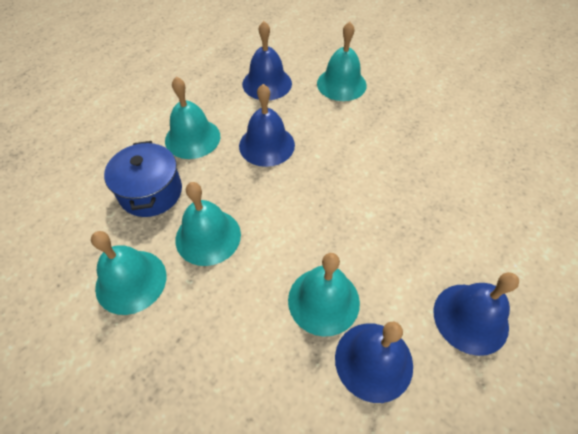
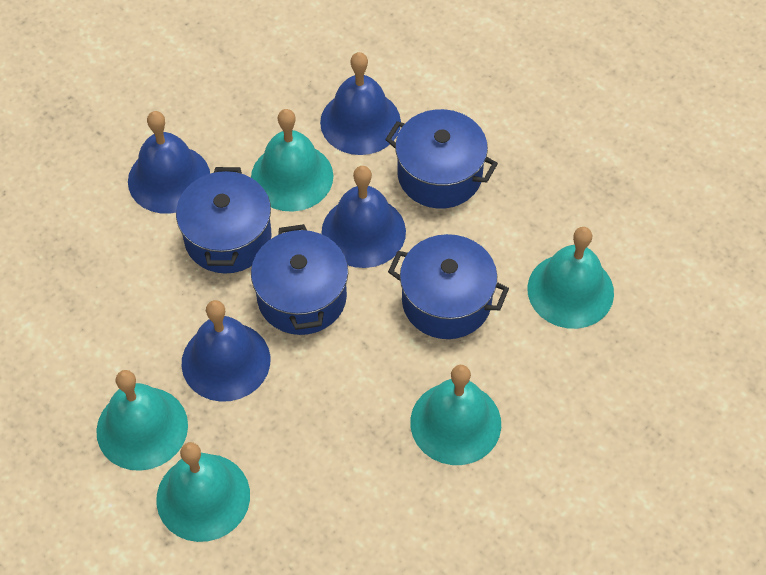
blue pot: 1 -> 4

